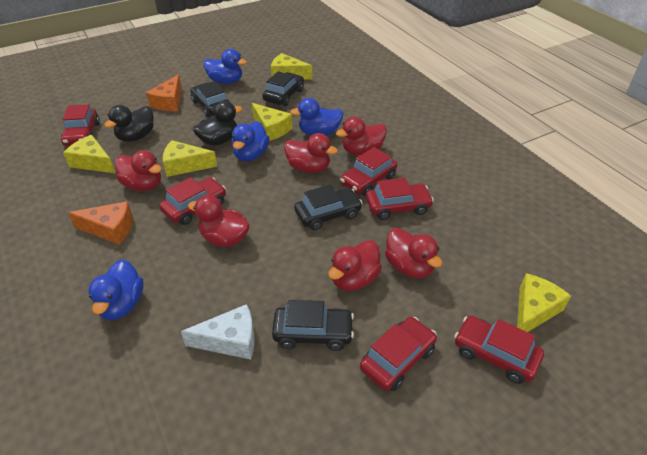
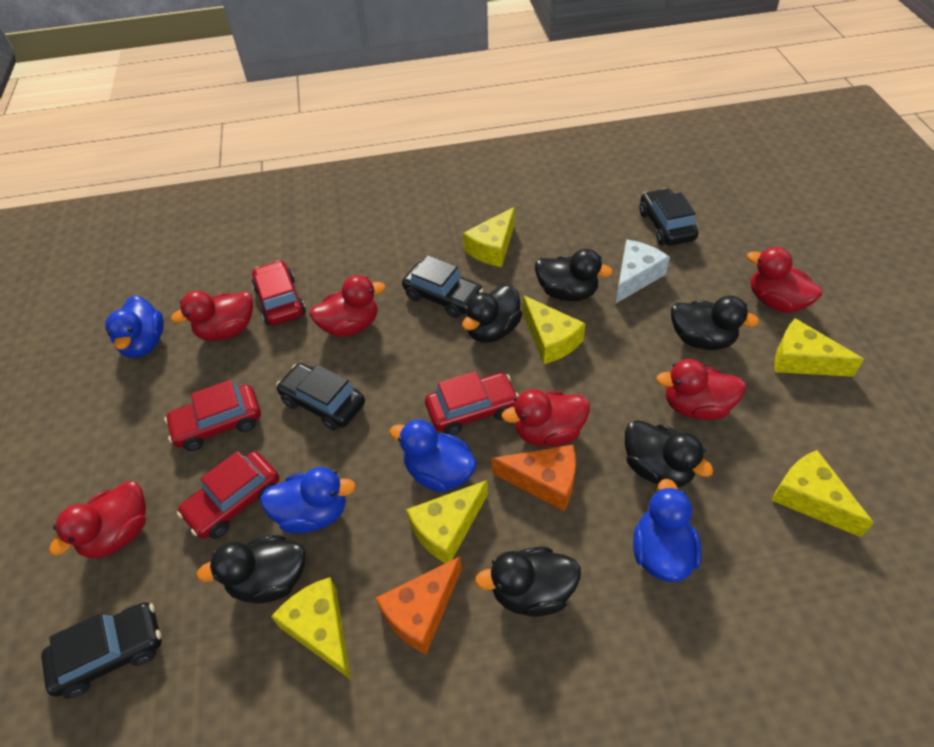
black duck: 2 -> 6
red car: 6 -> 4
yellow cheese: 5 -> 6

